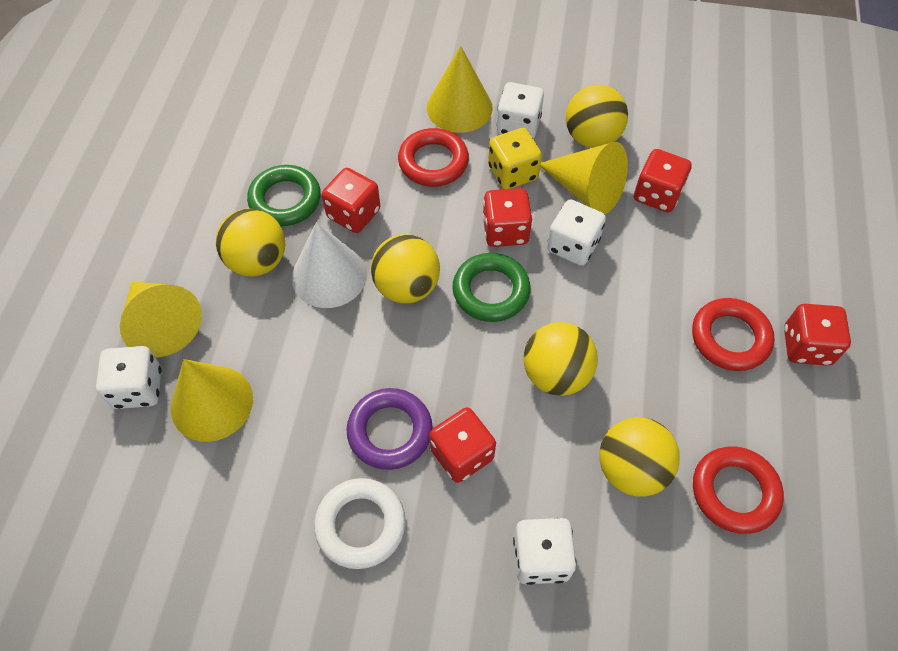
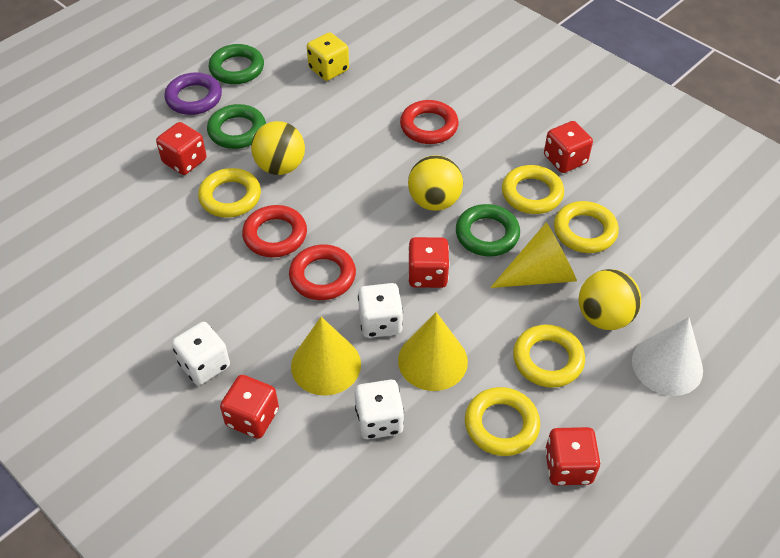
green ring: 2 -> 3
white dice: 4 -> 3
white ring: 1 -> 0
yellow ball: 5 -> 3
yellow cone: 4 -> 3
yellow ring: 0 -> 5

